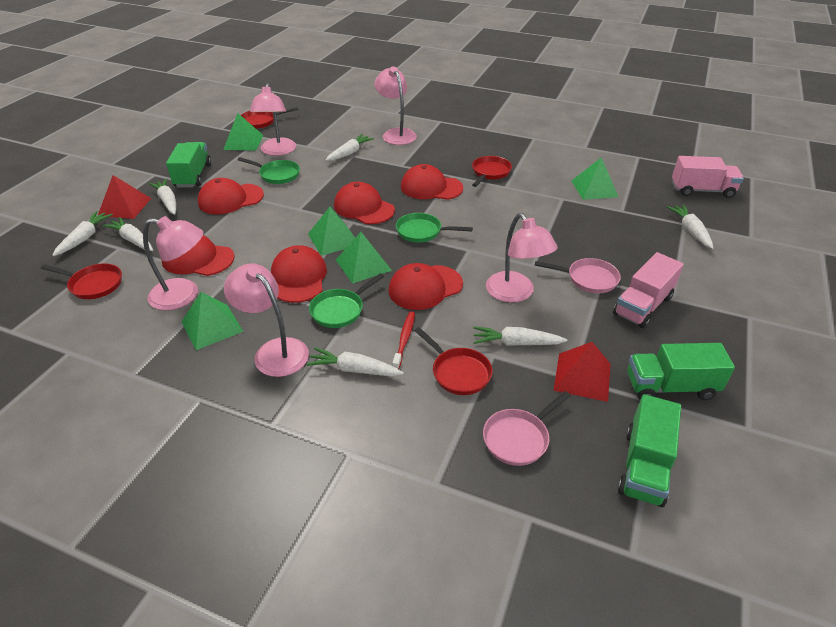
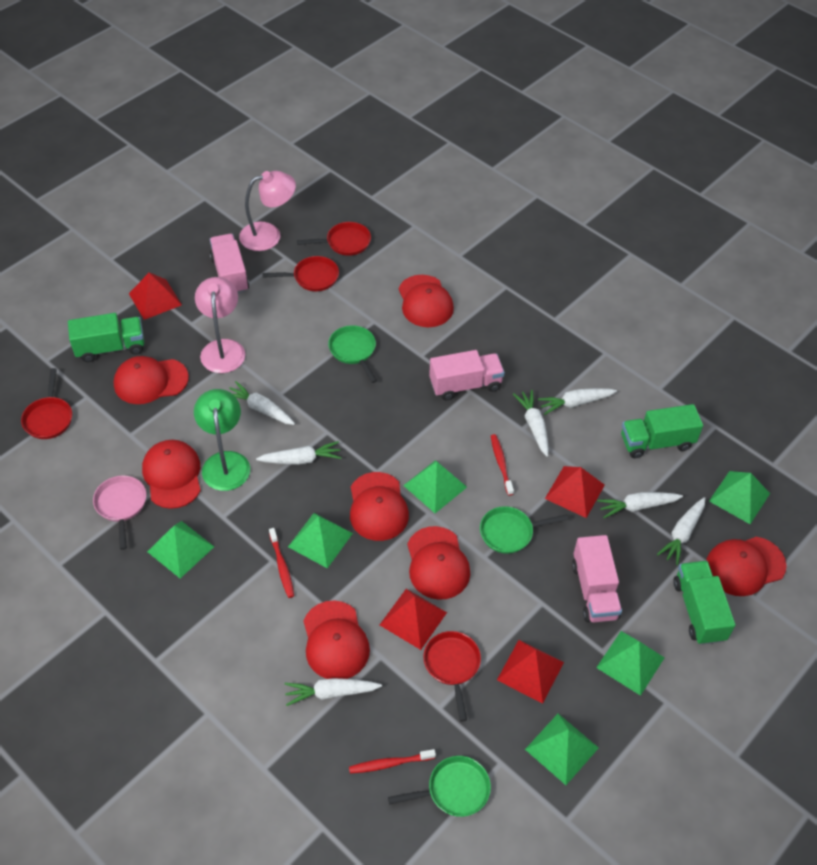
green lamp: 0 -> 1
green pyramid: 5 -> 6
pink lamp: 5 -> 2
pink pan: 2 -> 1
pink truck: 2 -> 3
red cap: 6 -> 7
red pyramid: 2 -> 4
red toothbrush: 1 -> 3

